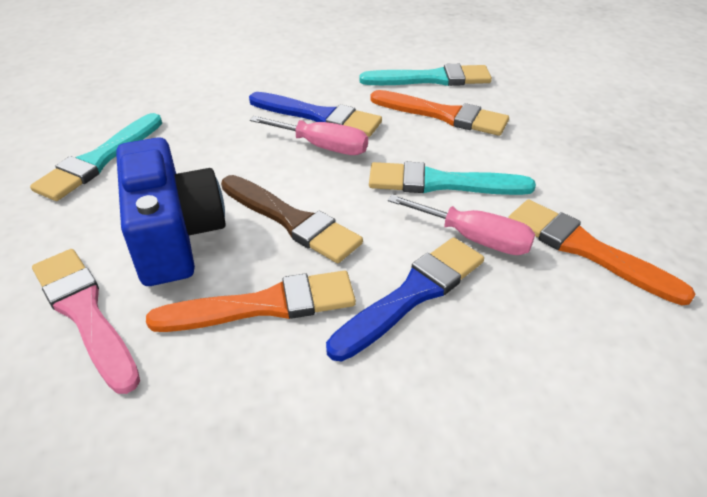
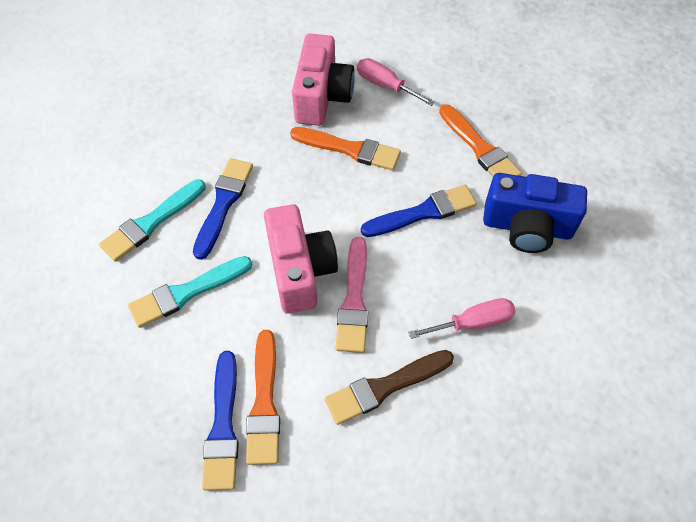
blue brush: 2 -> 3
pink camera: 0 -> 2
turquoise brush: 3 -> 2

